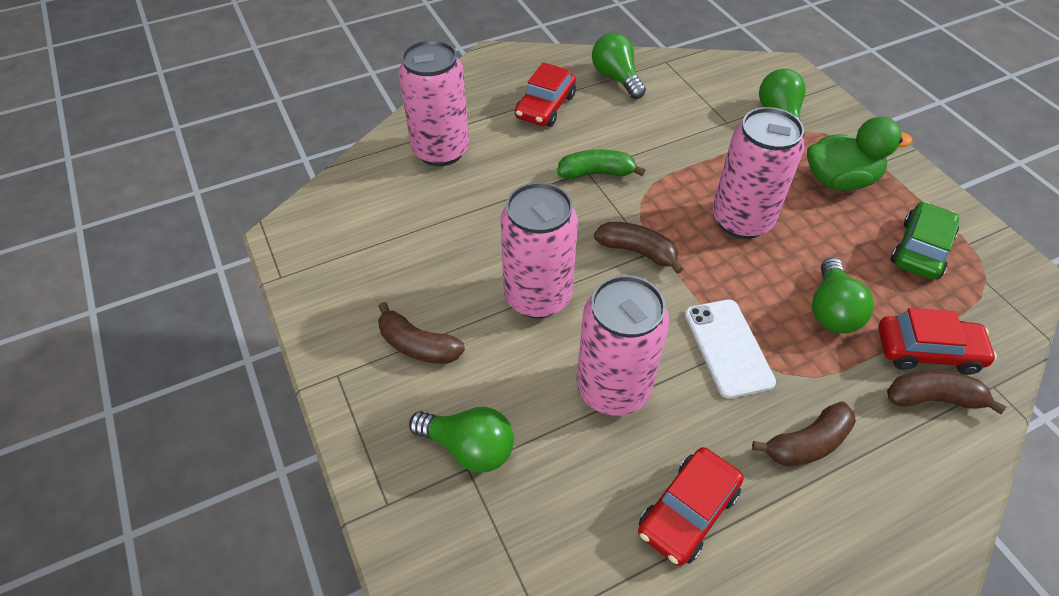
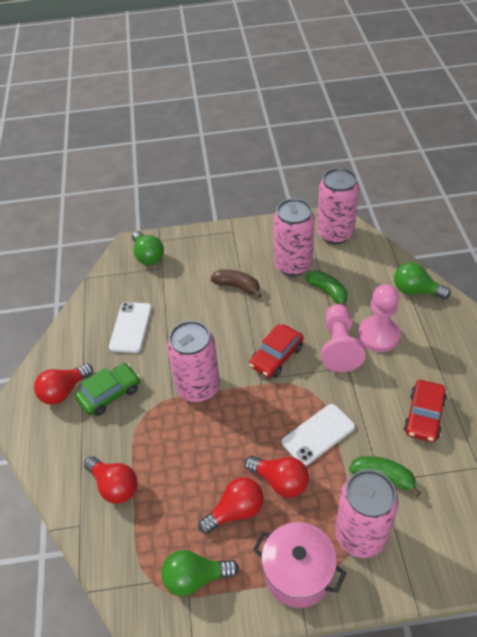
brown banana: 4 -> 1
green banana: 1 -> 2
green duck: 1 -> 0
green light bulb: 4 -> 3
pink pawn: 0 -> 2
pink pot: 0 -> 1
red car: 3 -> 2
red light bulb: 0 -> 4
white phone: 1 -> 2

